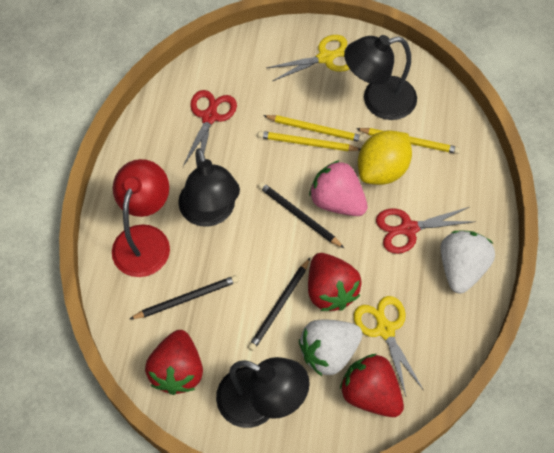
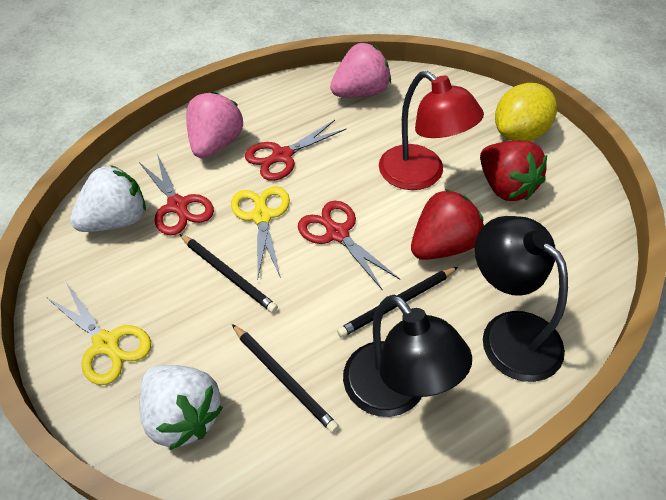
black lamp: 3 -> 2
pink strawberry: 1 -> 2
red scissors: 2 -> 3
red strawberry: 3 -> 2
yellow pencil: 3 -> 0

